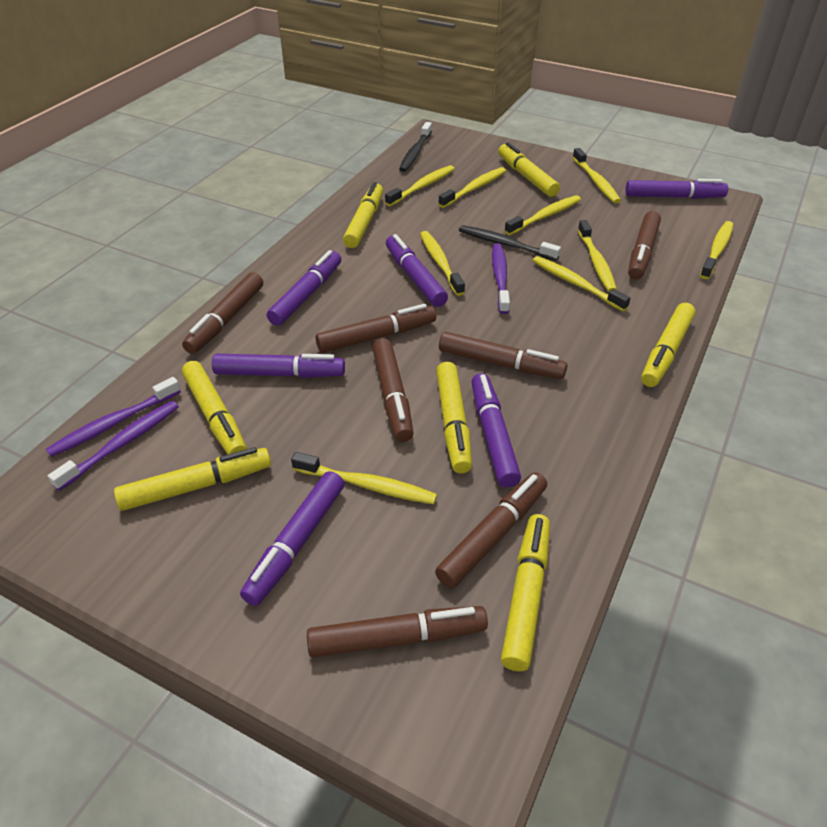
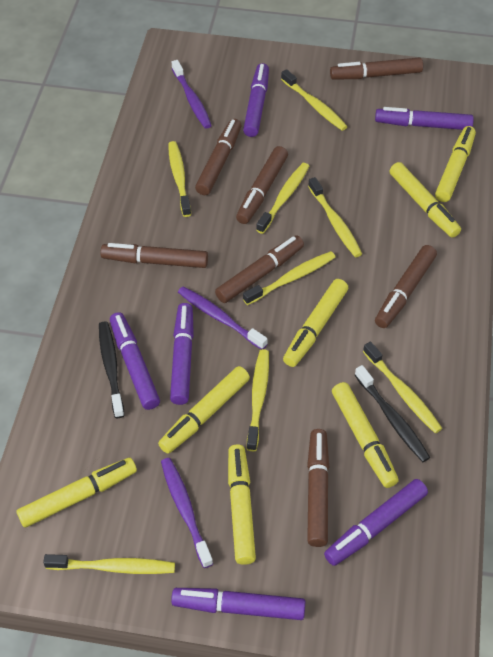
yellow toothbrush: 9 -> 8

